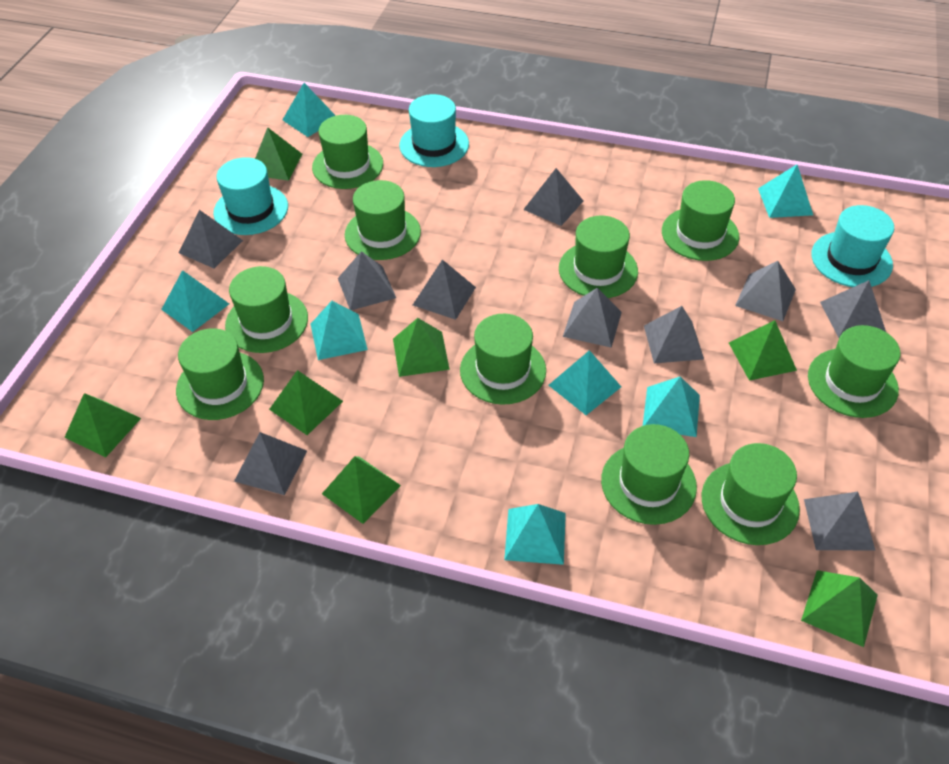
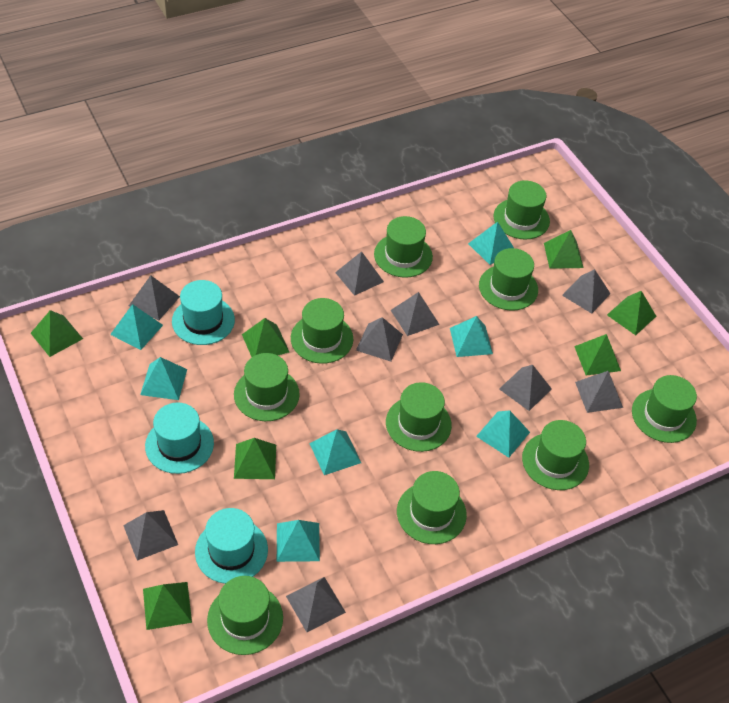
grey pyramid: 10 -> 9

